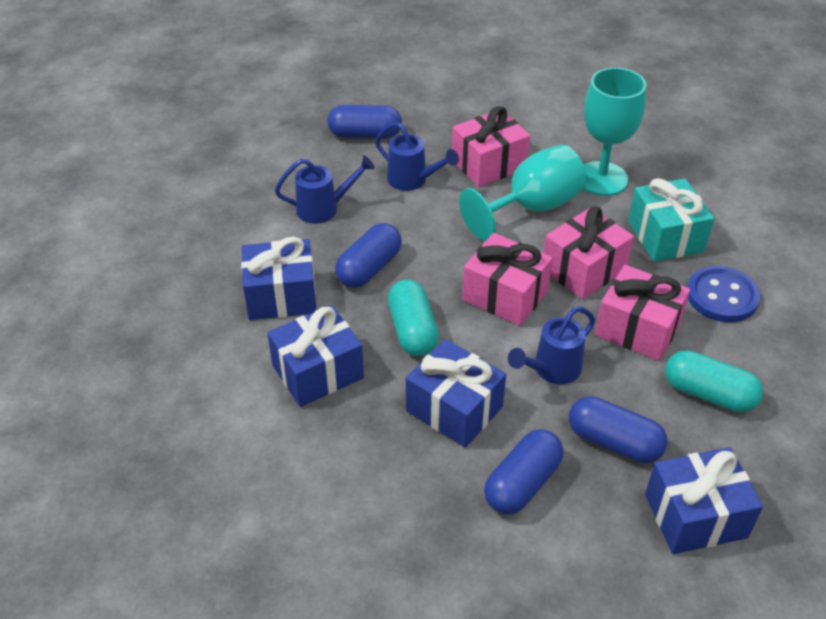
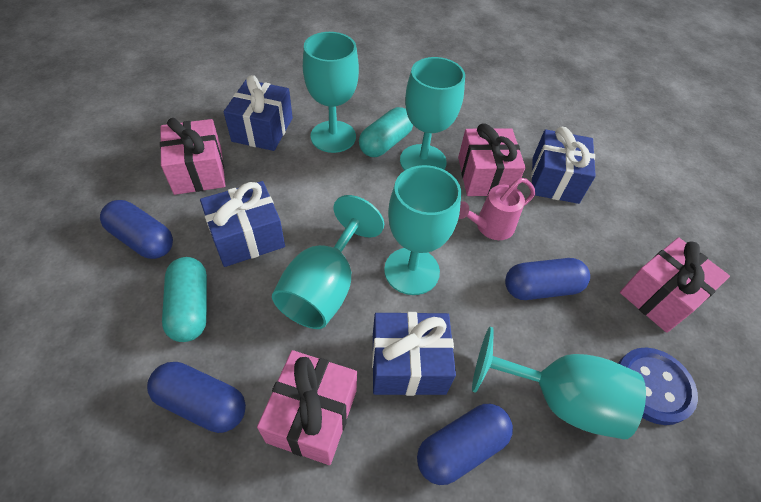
blue watering can: 3 -> 0
pink watering can: 0 -> 1
turquoise gift: 1 -> 0
turquoise goblet: 2 -> 5

